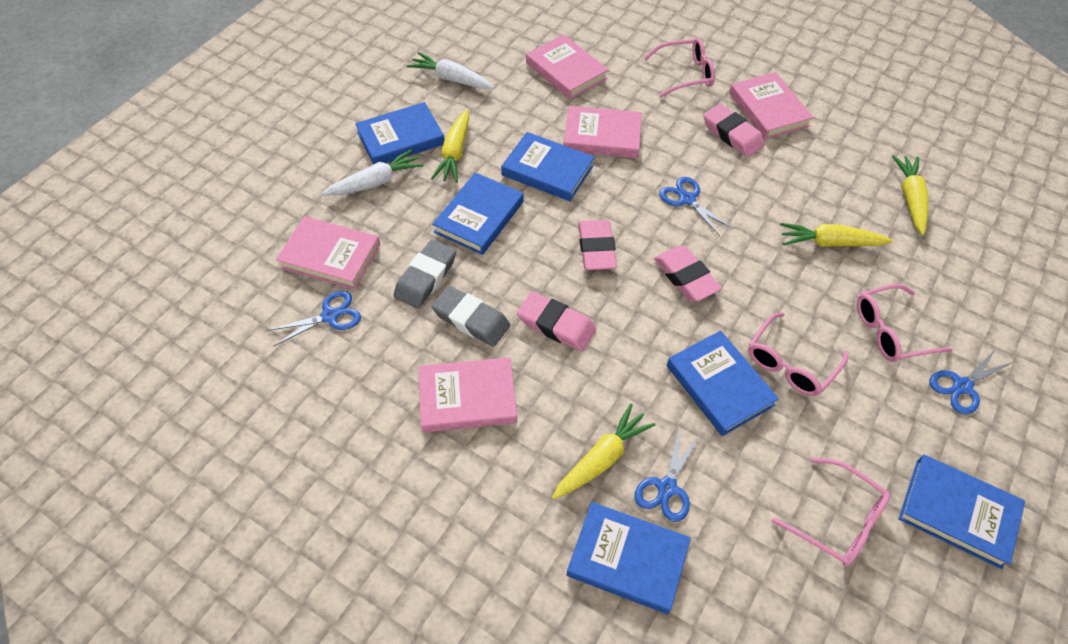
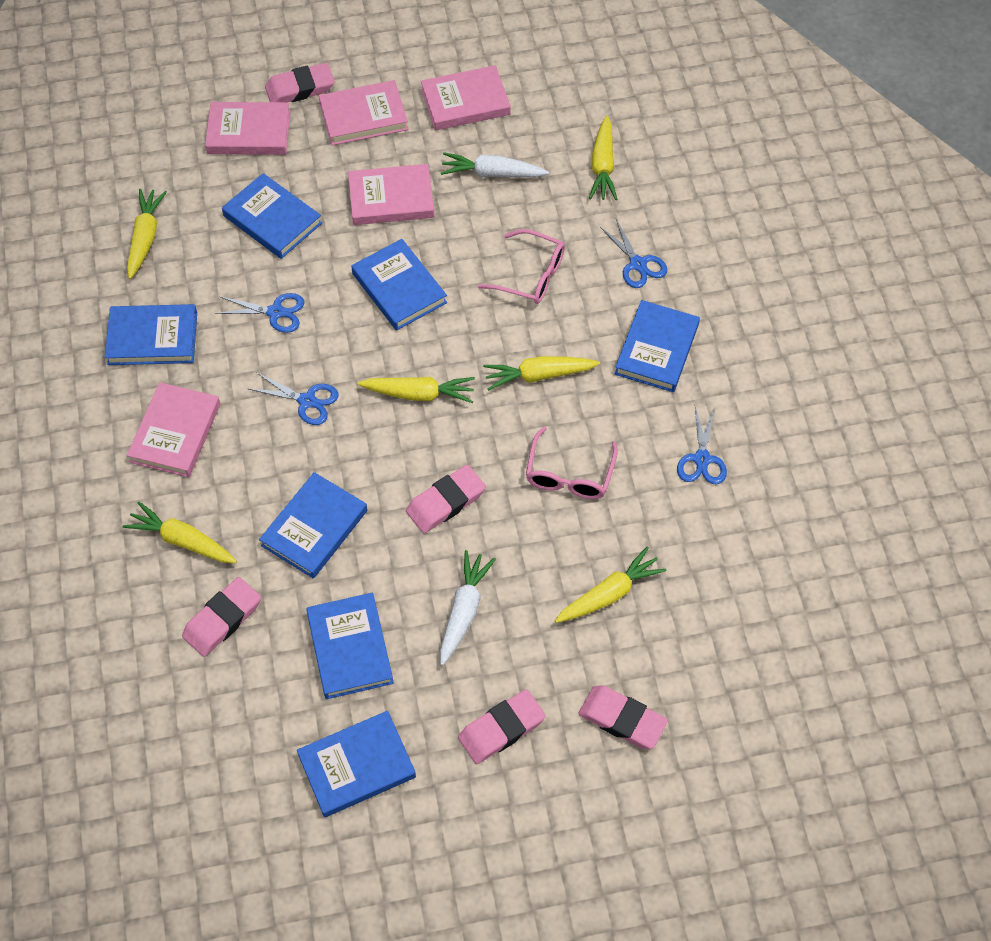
blue book: 6 -> 7
grey eraser: 2 -> 0
pink eraser: 4 -> 5
pink glasses: 4 -> 2
yellow carrot: 4 -> 6

